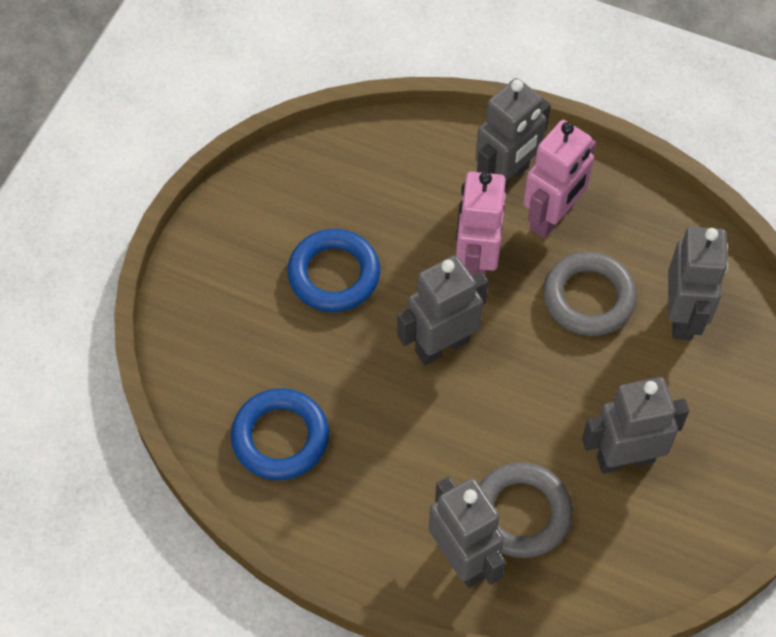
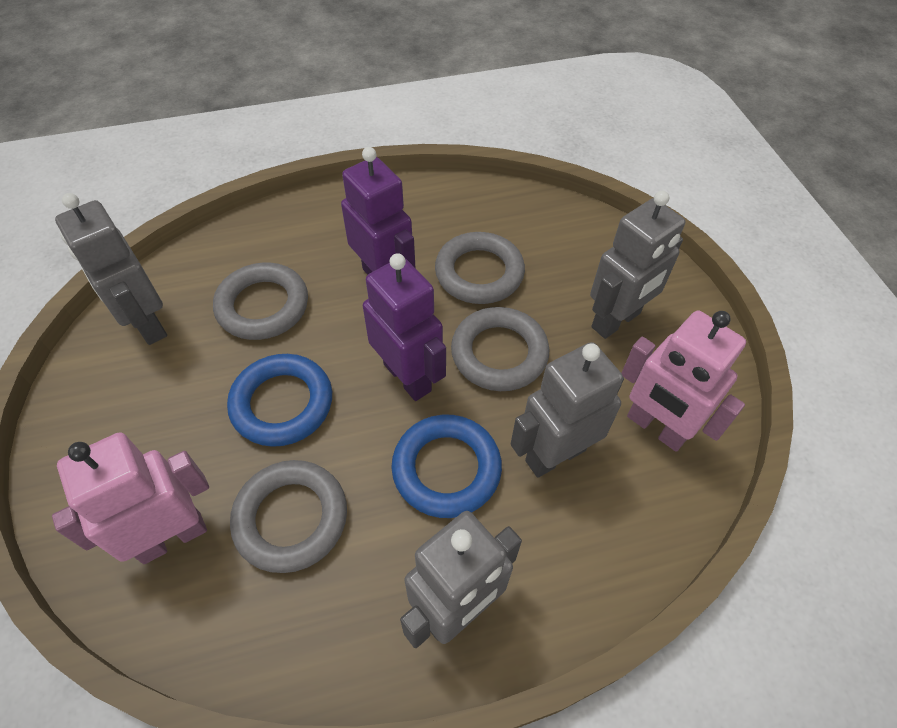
grey ring: 2 -> 4
grey robot: 5 -> 4
purple robot: 0 -> 2

